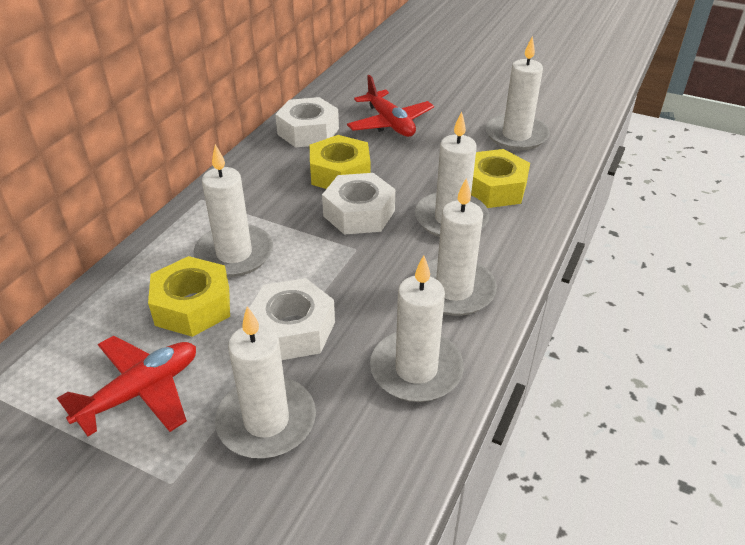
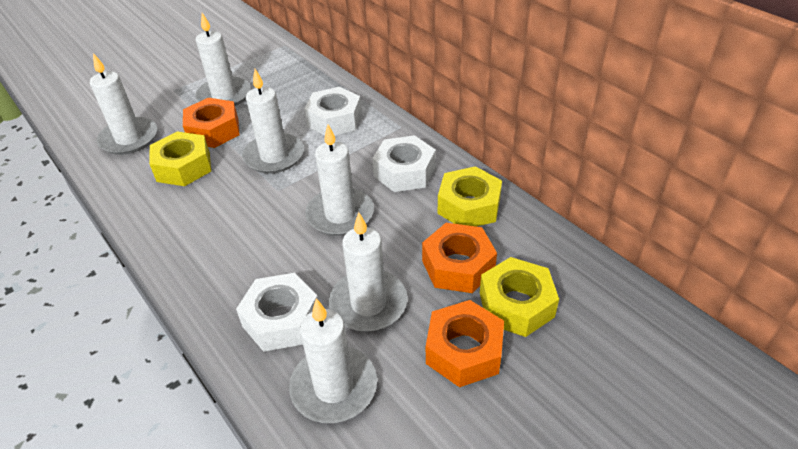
orange nut: 0 -> 3
red plane: 2 -> 0

